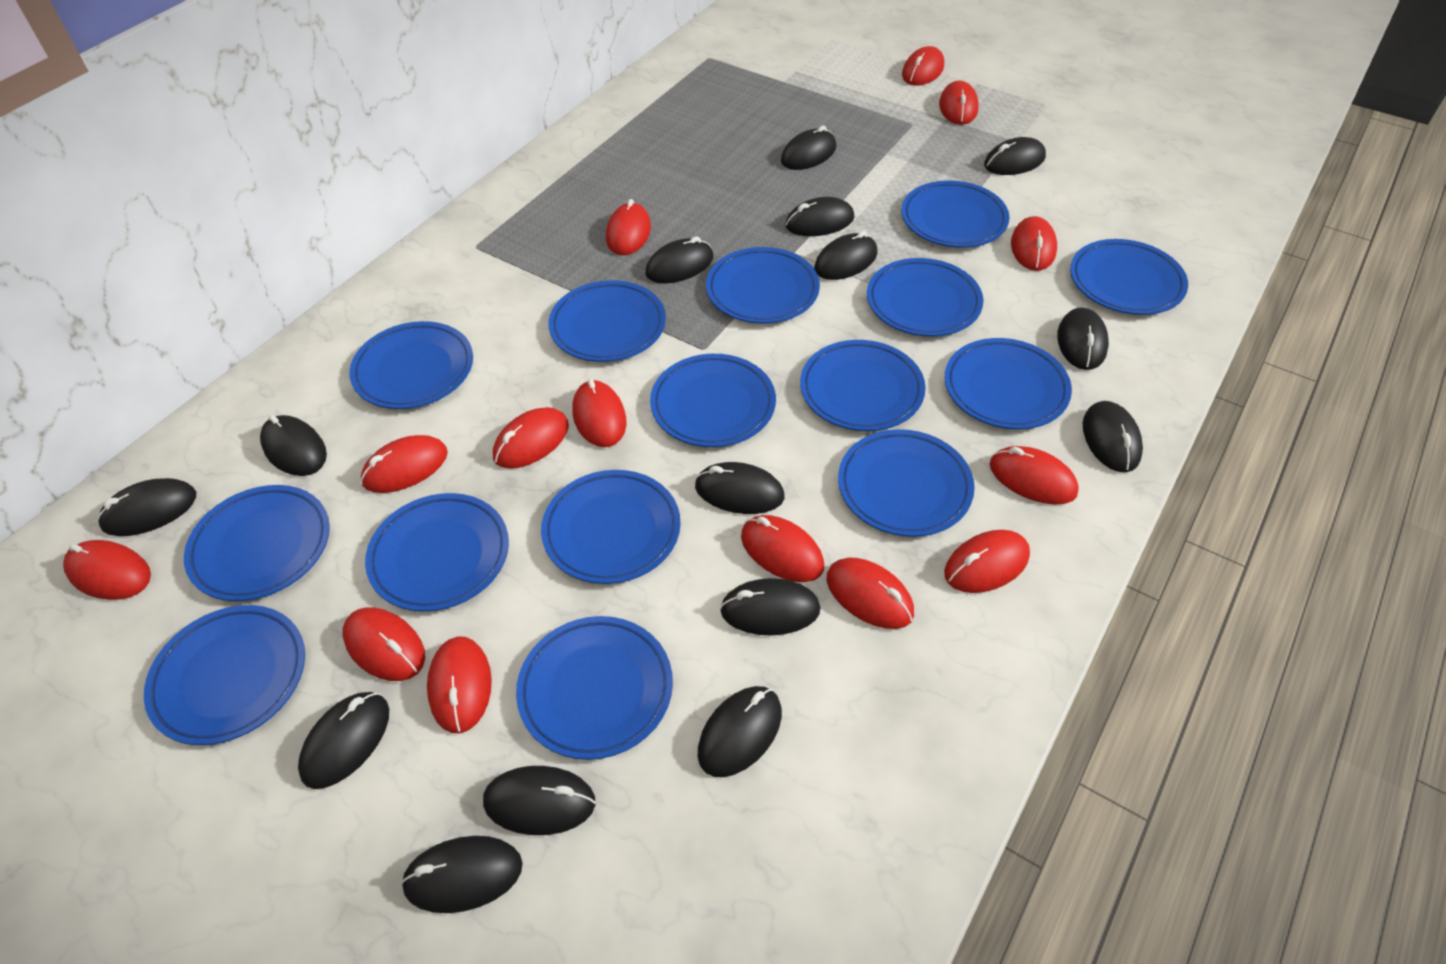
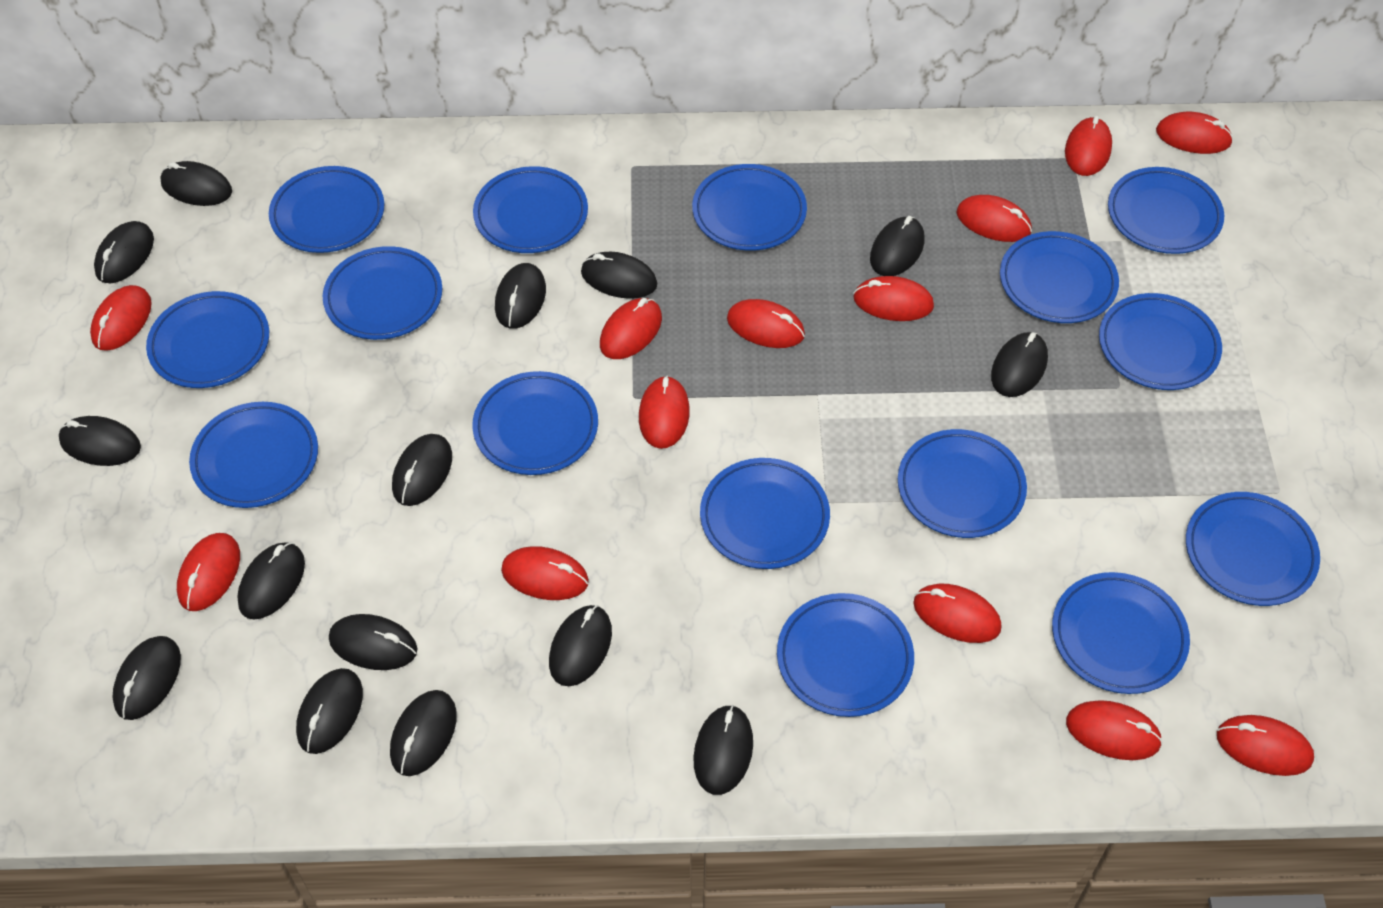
red mouse: 14 -> 13

